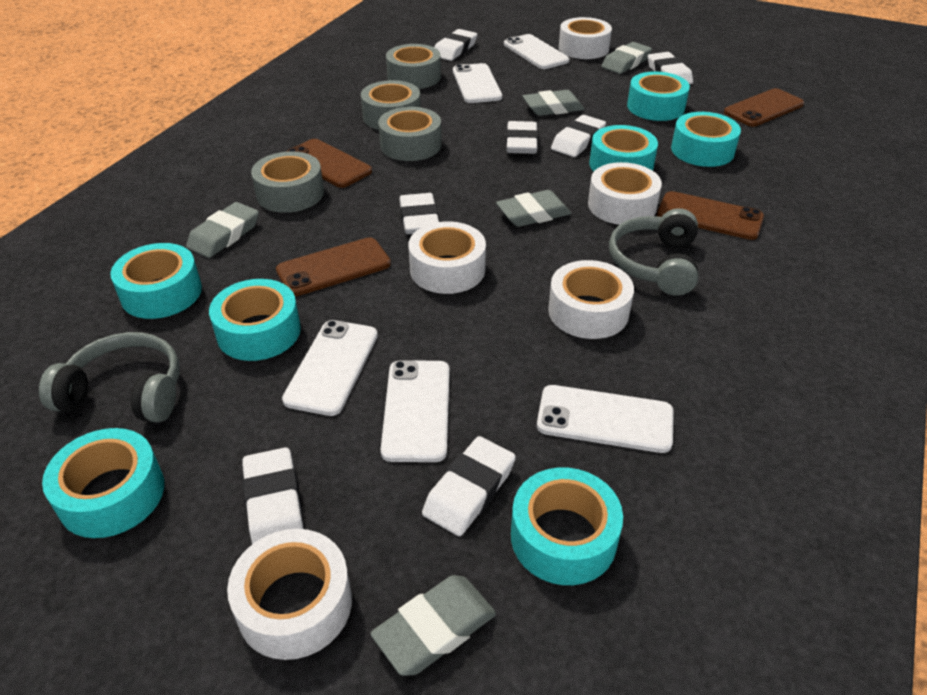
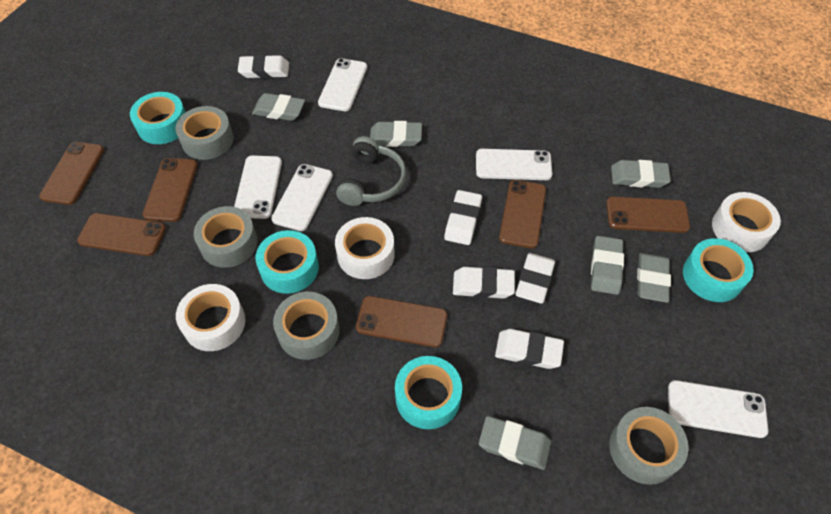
brown phone: 4 -> 6
grey eraser: 5 -> 6
grey headphones: 2 -> 1
turquoise tape: 7 -> 4
white eraser: 7 -> 5
white tape: 5 -> 3

